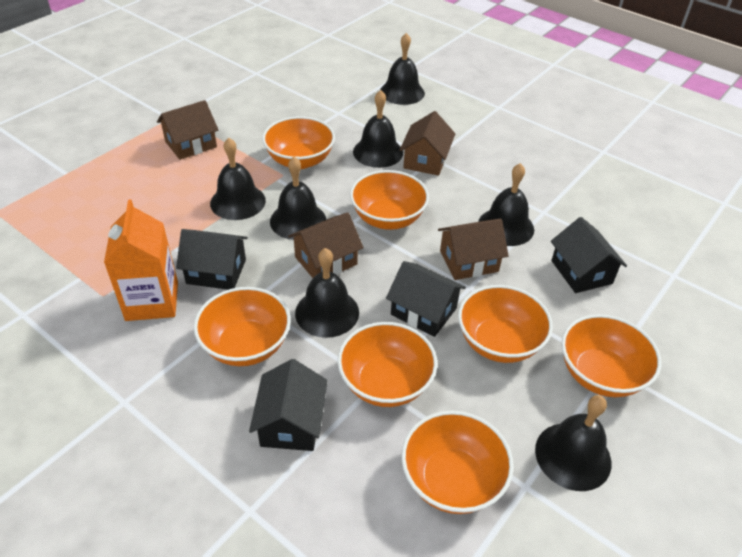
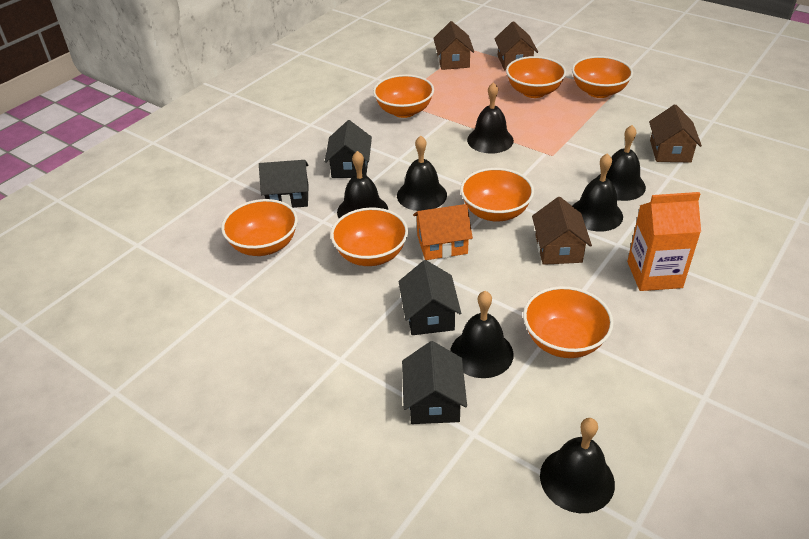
orange house: 0 -> 1

